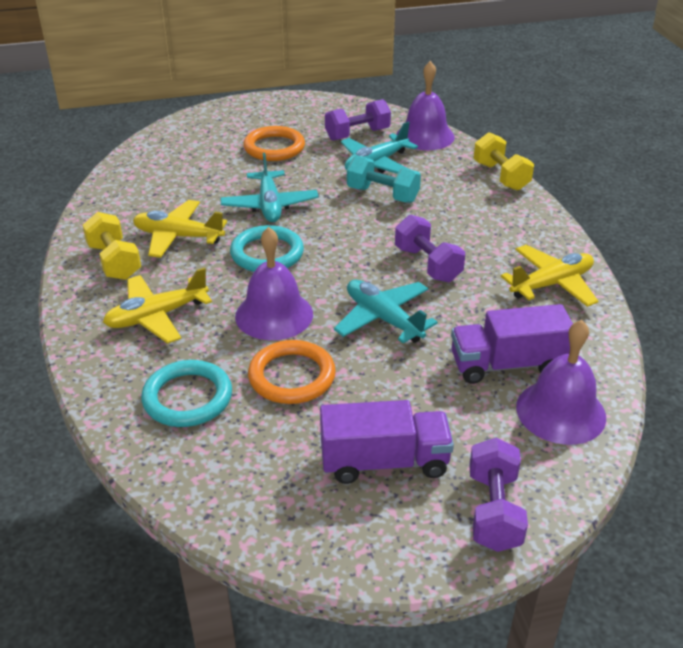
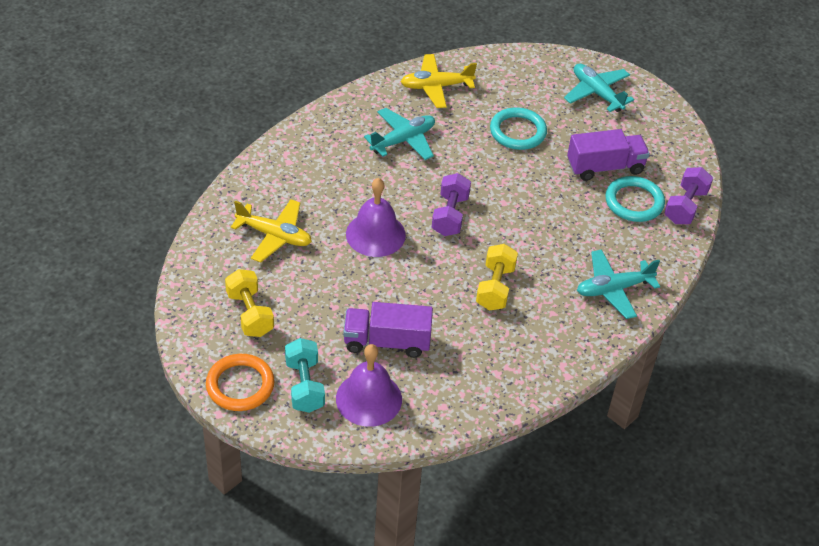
orange ring: 2 -> 1
purple bell: 3 -> 2
purple dumbbell: 3 -> 2
yellow plane: 3 -> 2

